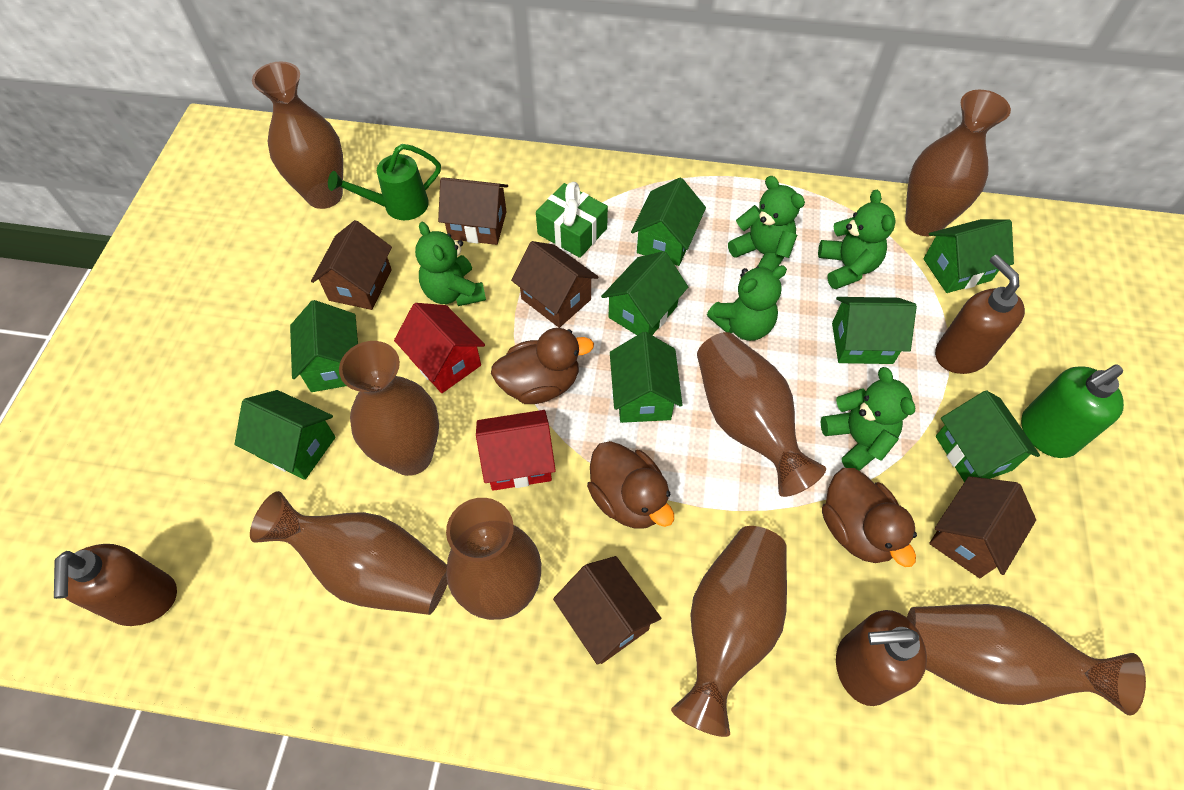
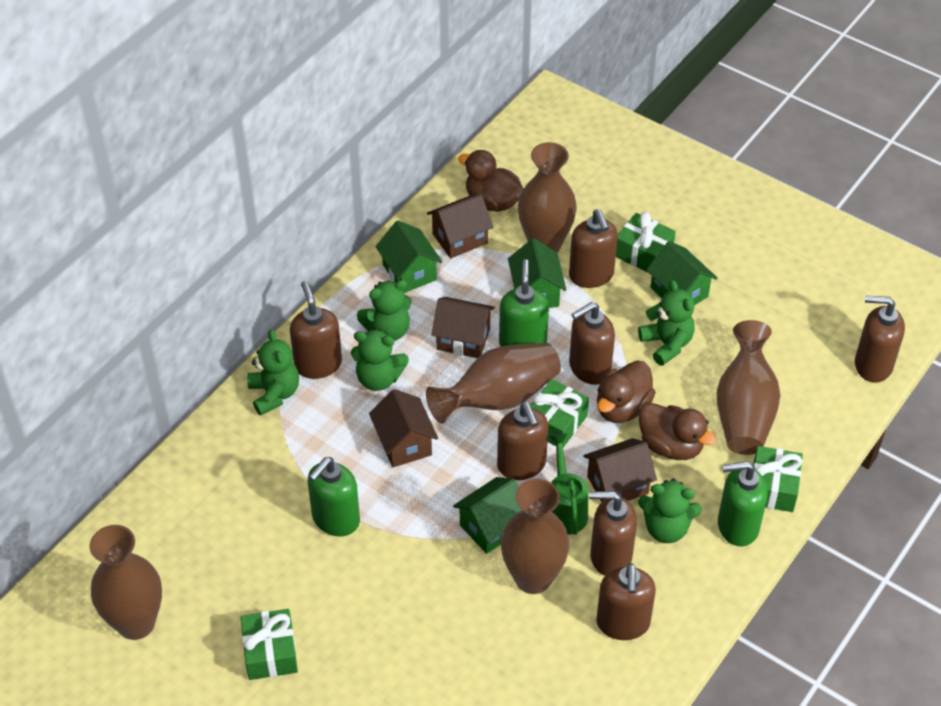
brown house: 5 -> 4
brown soap dispenser: 3 -> 7
brown vase: 8 -> 5
green gift: 1 -> 4
green house: 8 -> 4
green soap dispenser: 1 -> 3
red house: 2 -> 0

